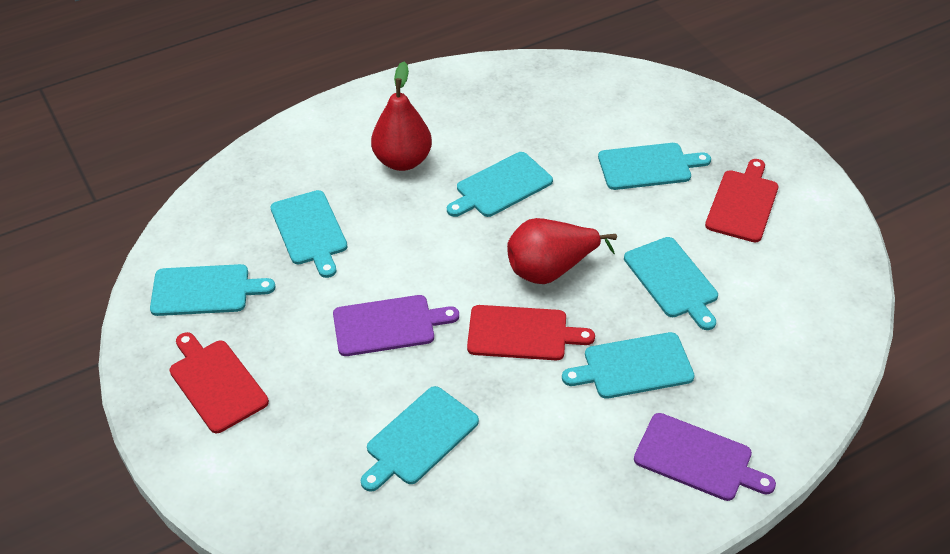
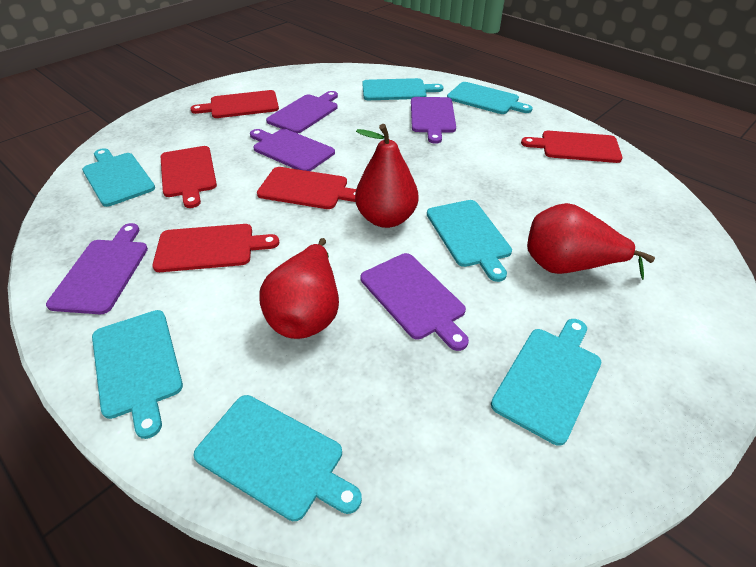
purple cutting board: 2 -> 5
red cutting board: 3 -> 5
red pear: 2 -> 3

